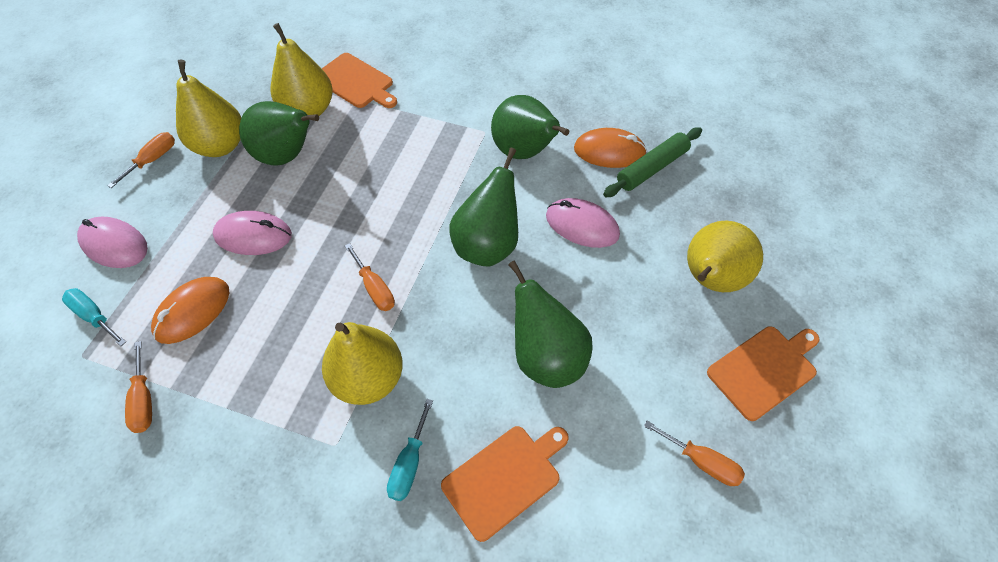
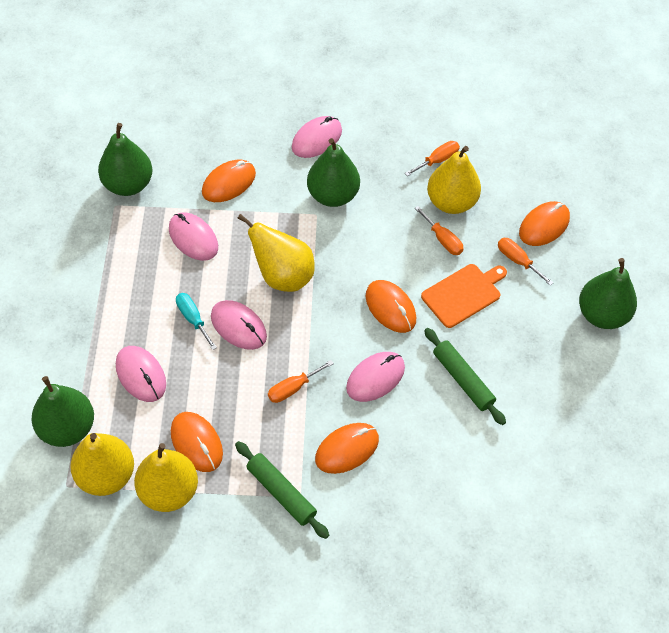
green rolling pin: 1 -> 2
orange cutting board: 3 -> 1
orange mouse: 2 -> 5
pink mouse: 3 -> 5
turquoise screwdriver: 2 -> 1

